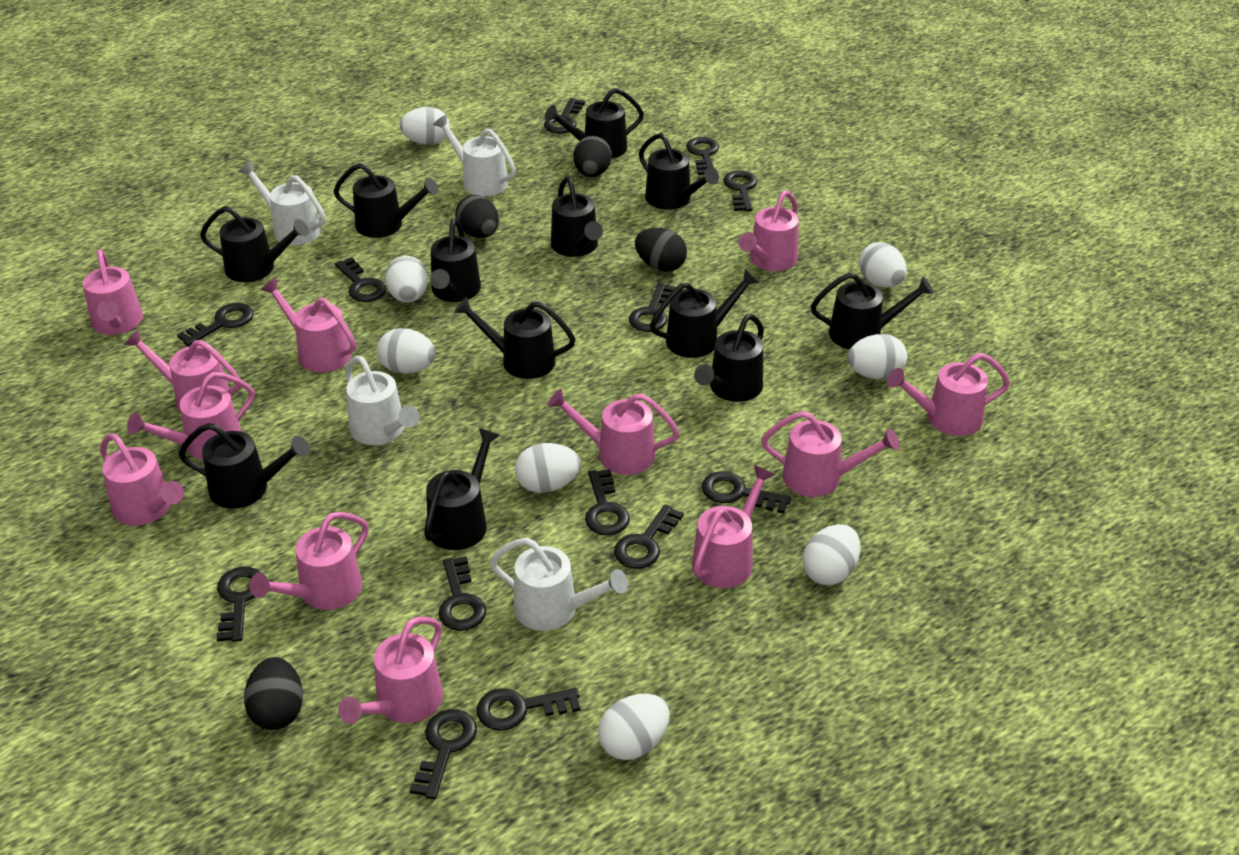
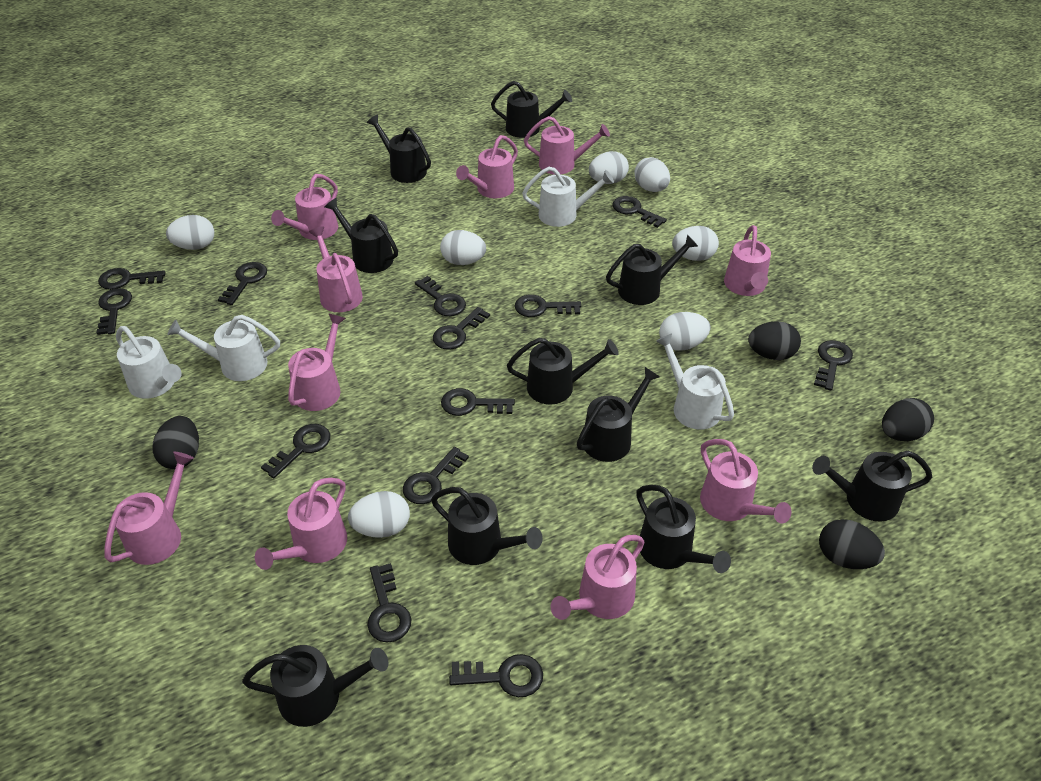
black watering can: 12 -> 10
pink watering can: 12 -> 10
white egg: 8 -> 7

